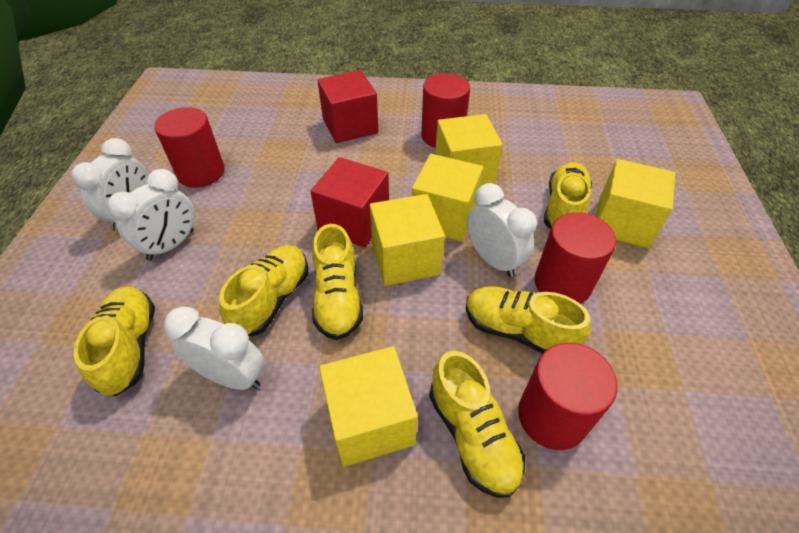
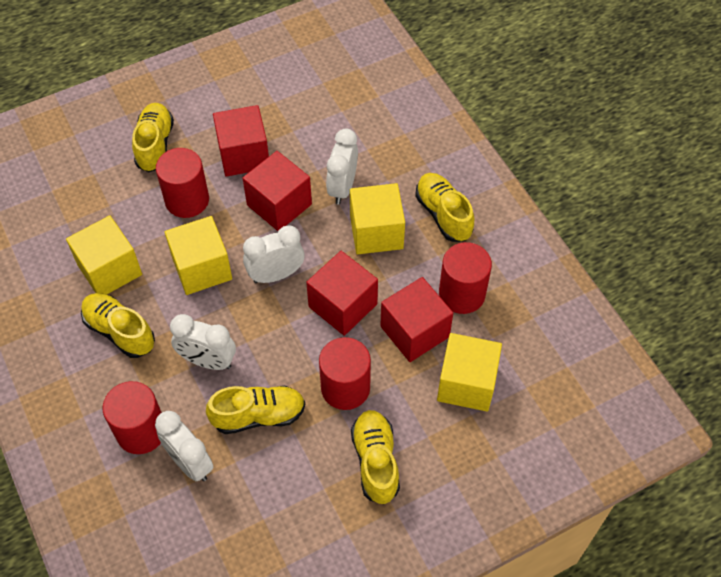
red cube: 2 -> 4
yellow cube: 5 -> 4
yellow shoe: 6 -> 5

